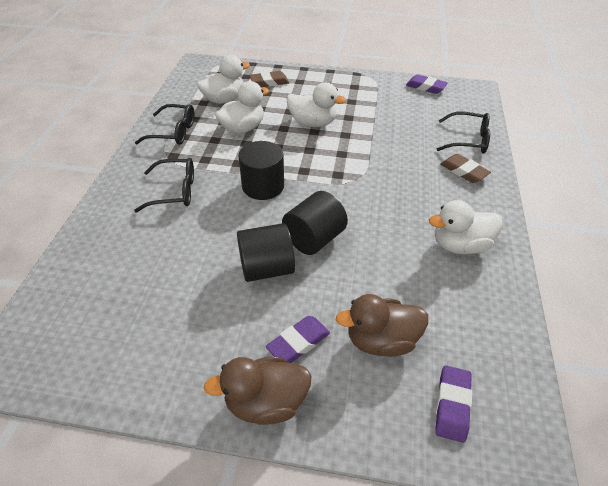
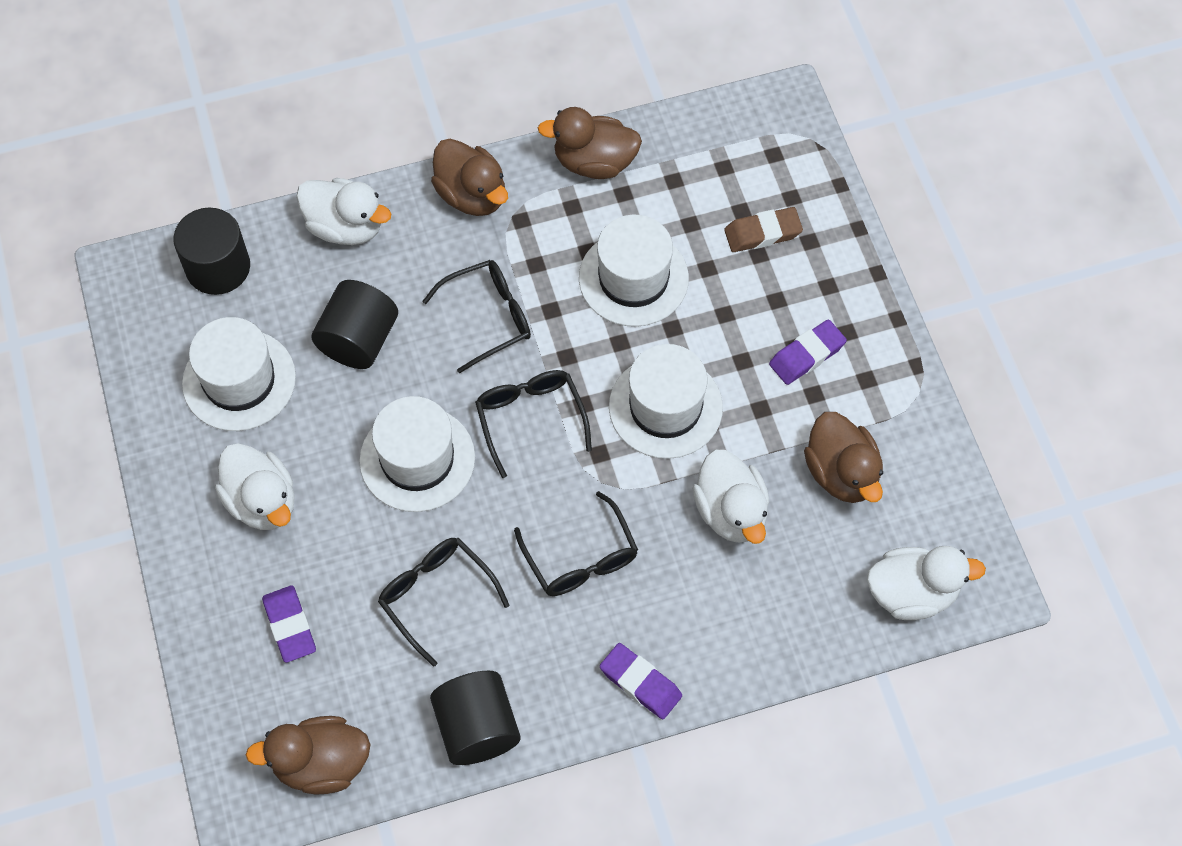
black glasses: 3 -> 4
brown duck: 2 -> 4
brown eraser: 2 -> 1
white hat: 0 -> 4

